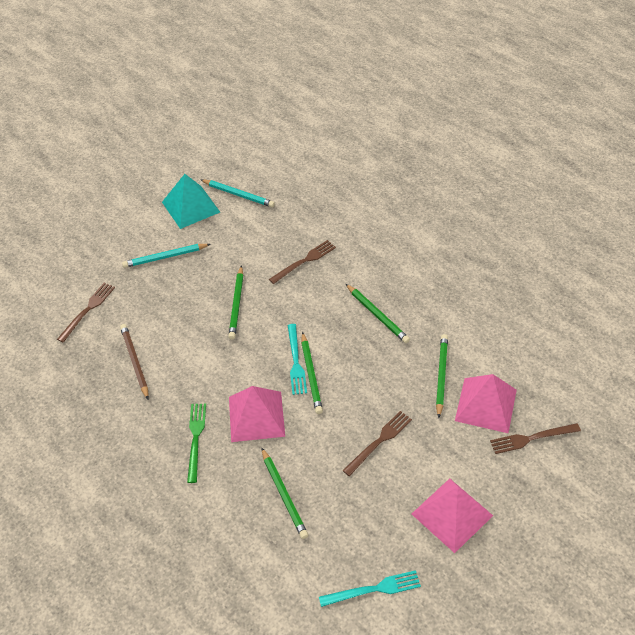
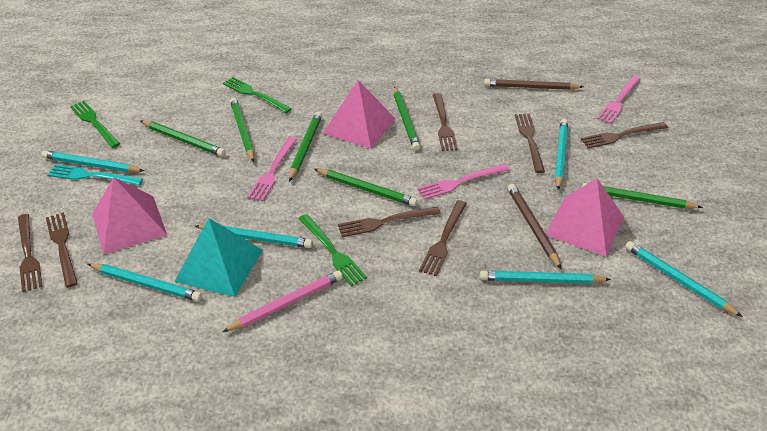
brown fork: 4 -> 7
brown pencil: 1 -> 2
green fork: 1 -> 3
green pencil: 5 -> 6
pink fork: 0 -> 3
pink pencil: 0 -> 1
turquoise fork: 2 -> 1
turquoise pencil: 2 -> 6

